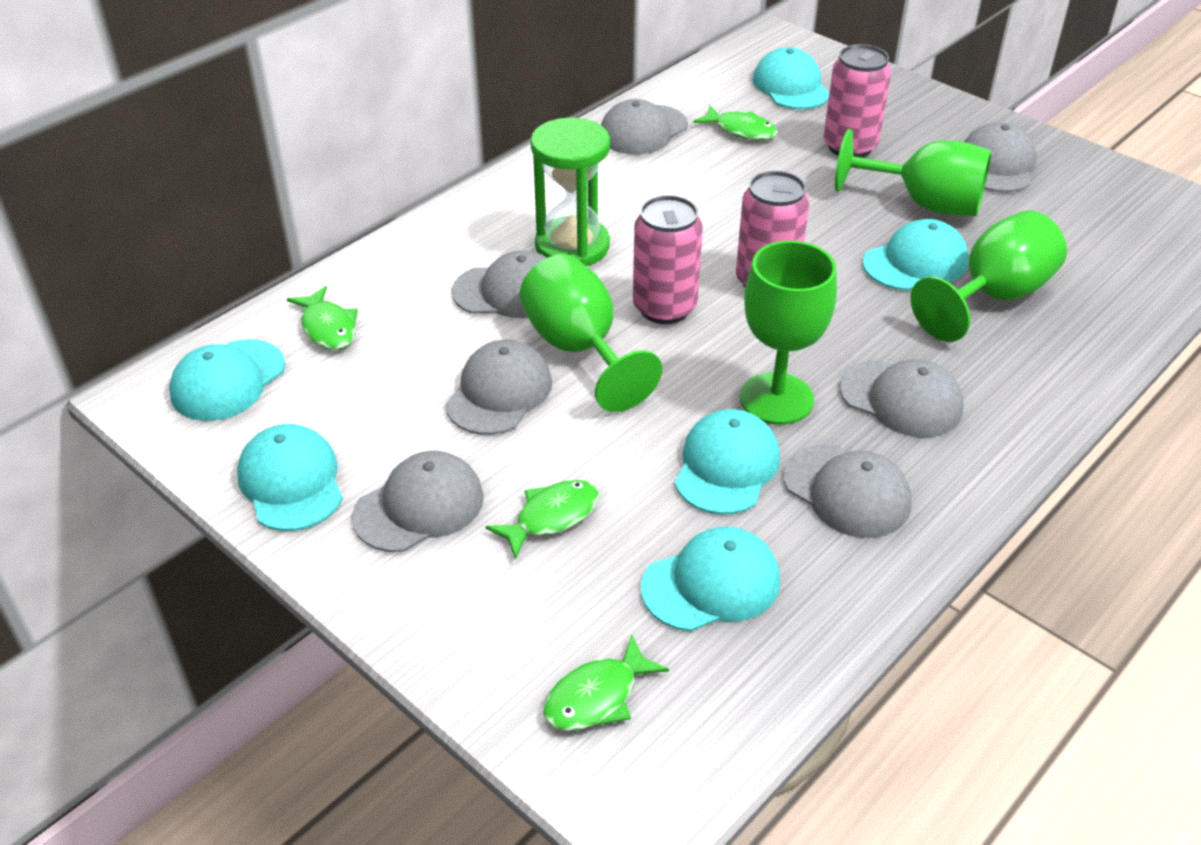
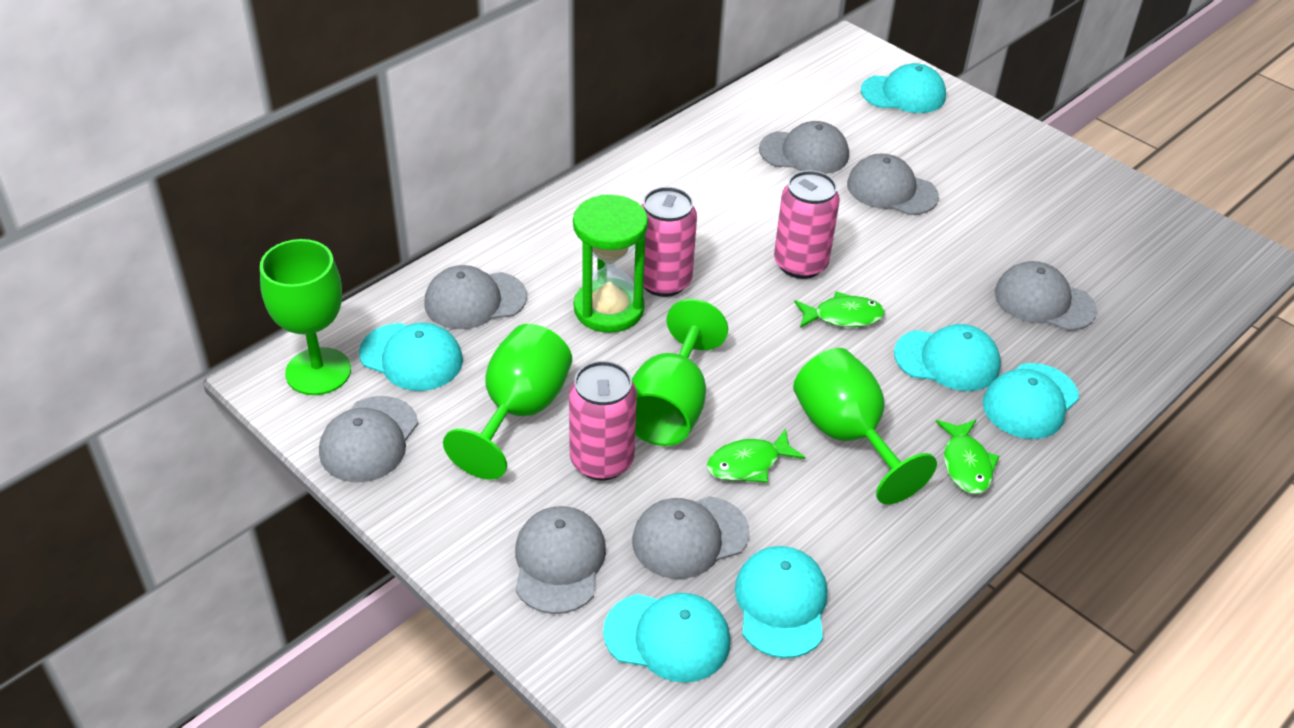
green fish: 4 -> 3

